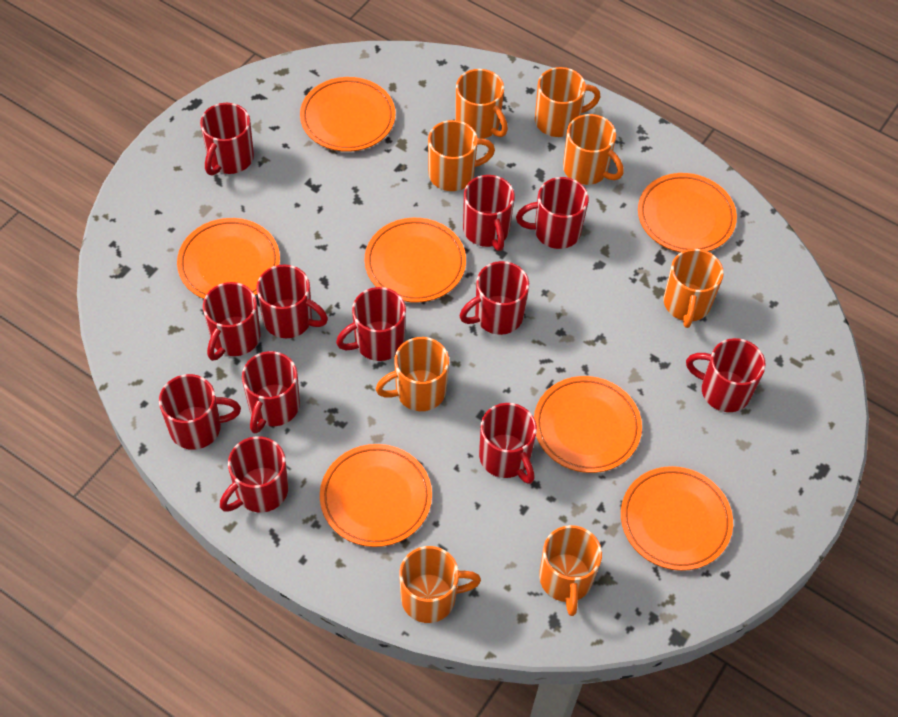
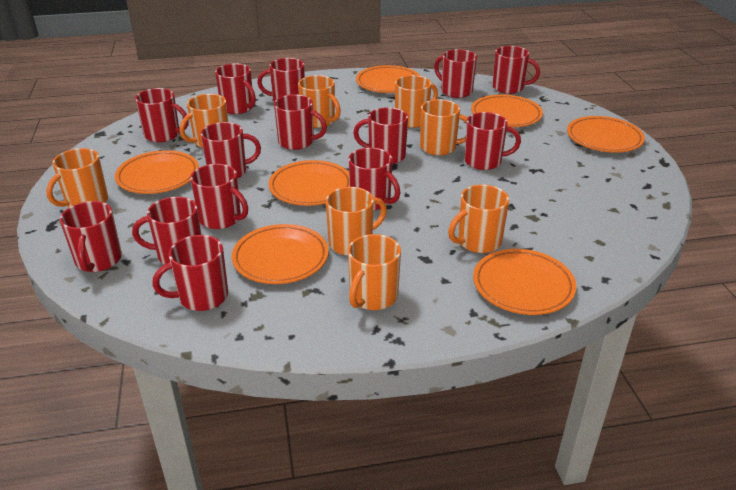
red mug: 12 -> 14

